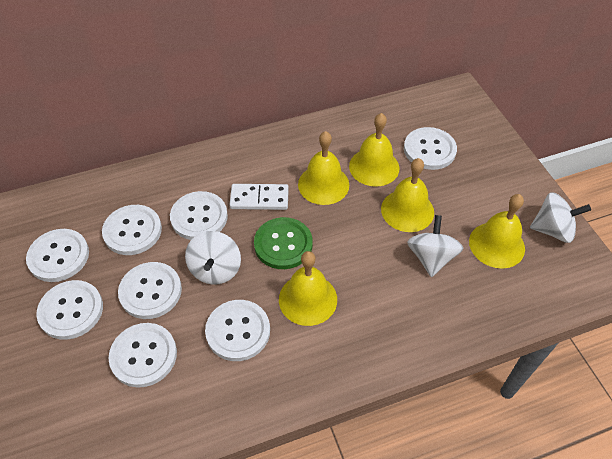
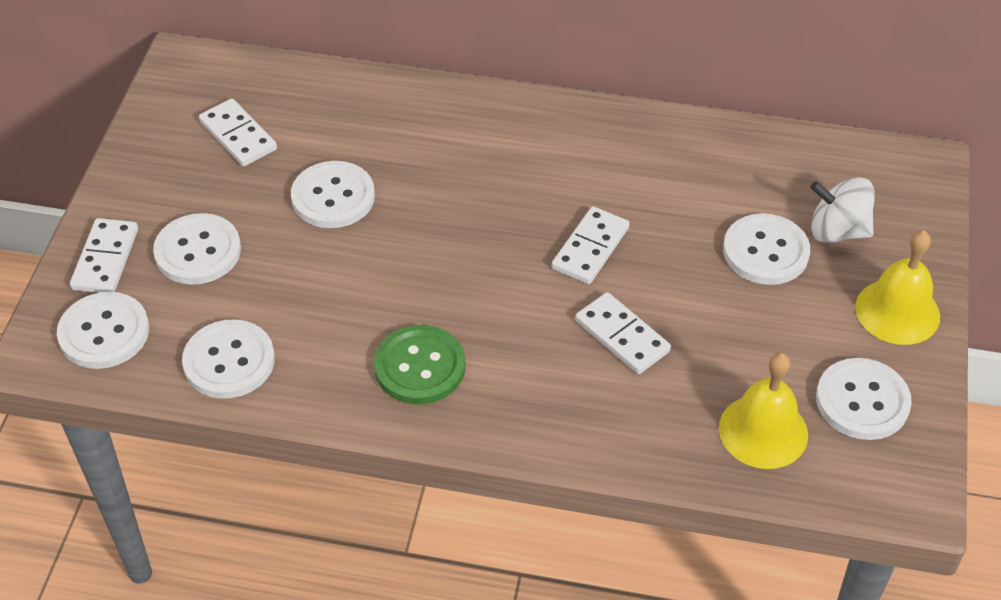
white button: 8 -> 6
white domino: 1 -> 4
white spinning top: 3 -> 1
yellow bell: 5 -> 2

